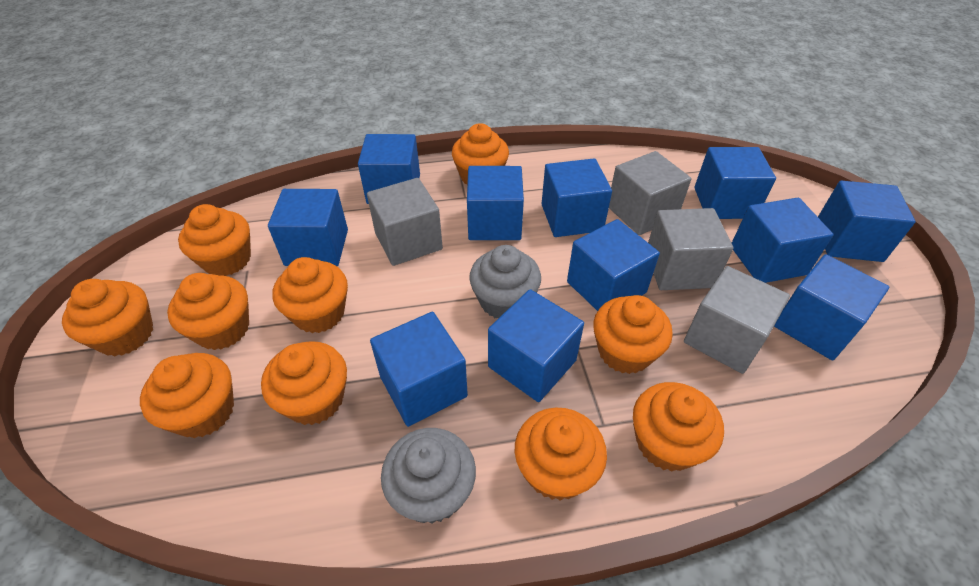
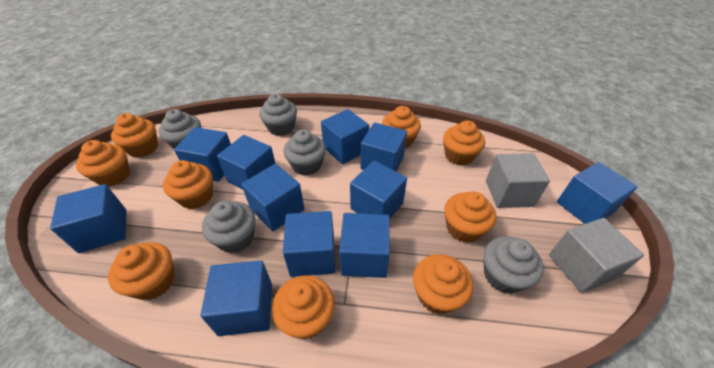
grey cube: 4 -> 2
grey cupcake: 2 -> 5
orange cupcake: 10 -> 9

